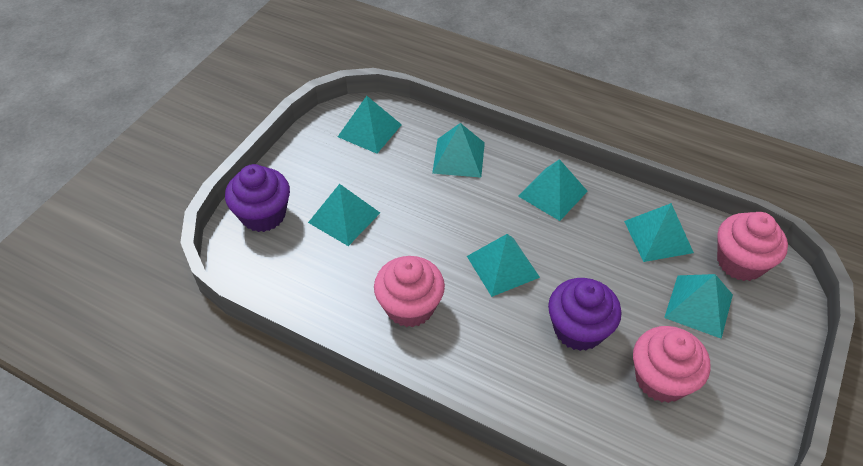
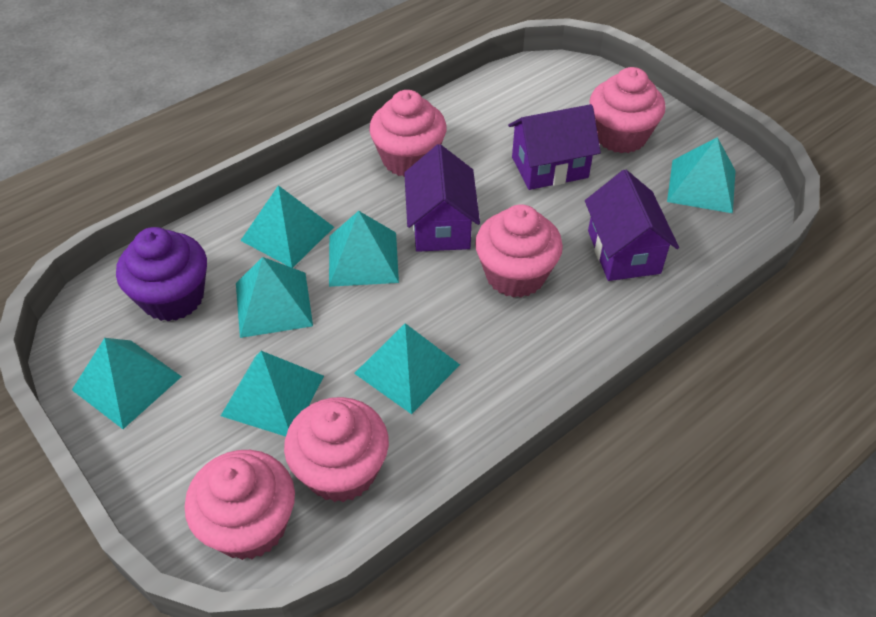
pink cupcake: 3 -> 5
purple cupcake: 2 -> 1
purple house: 0 -> 3

